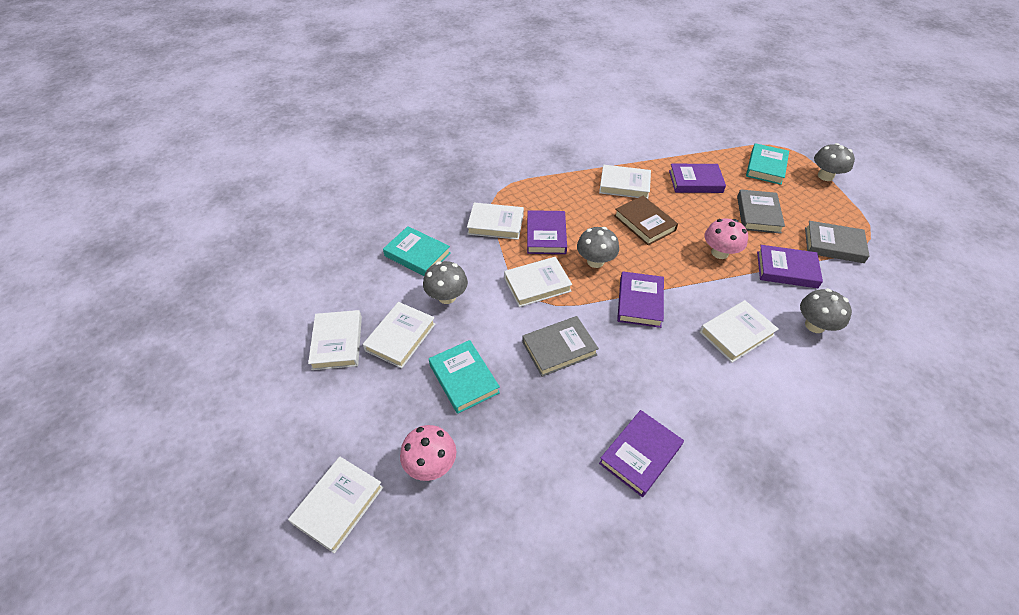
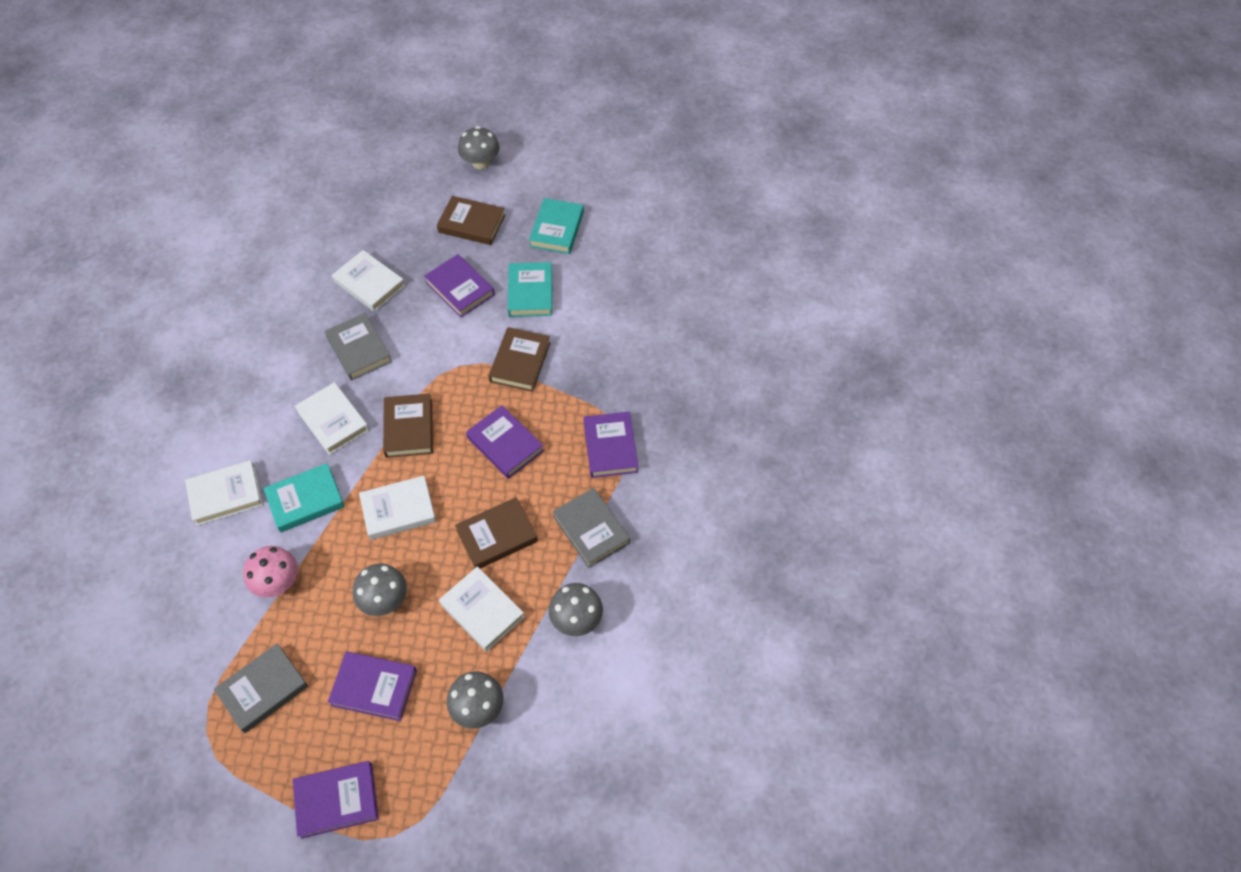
brown book: 1 -> 4
pink mushroom: 2 -> 1
white book: 7 -> 5

